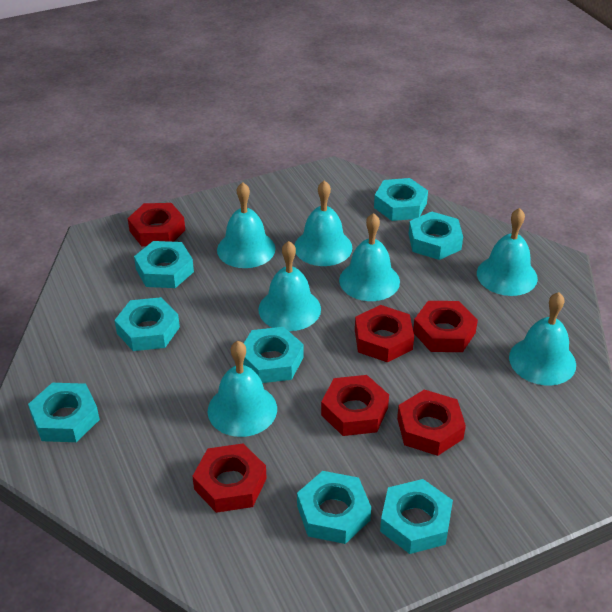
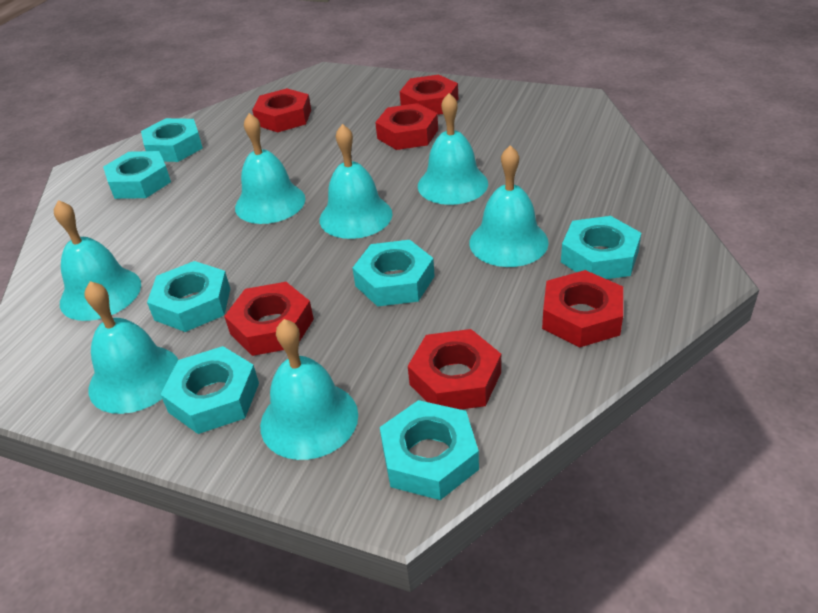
turquoise nut: 8 -> 7

